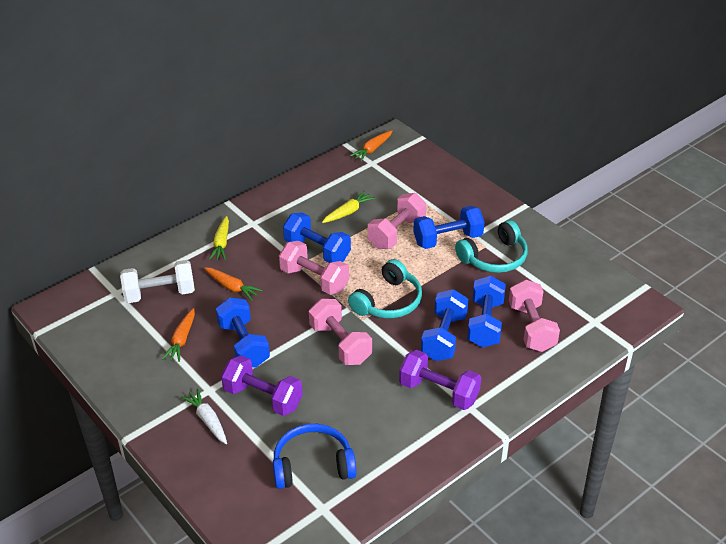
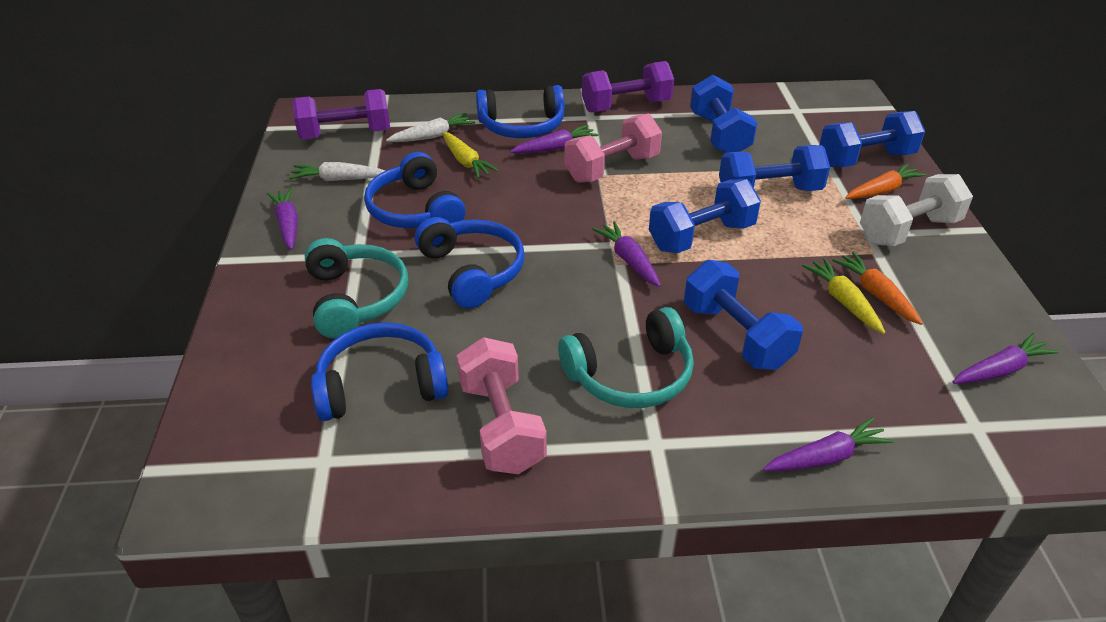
blue headphones: 1 -> 4
orange carrot: 3 -> 2
pink dumbbell: 4 -> 2
purple carrot: 0 -> 5
white carrot: 1 -> 2

